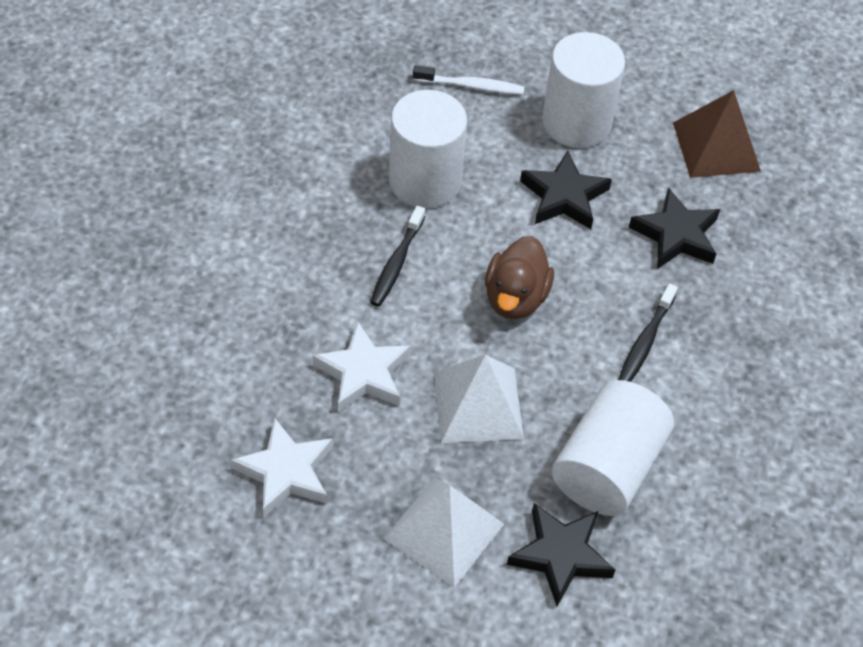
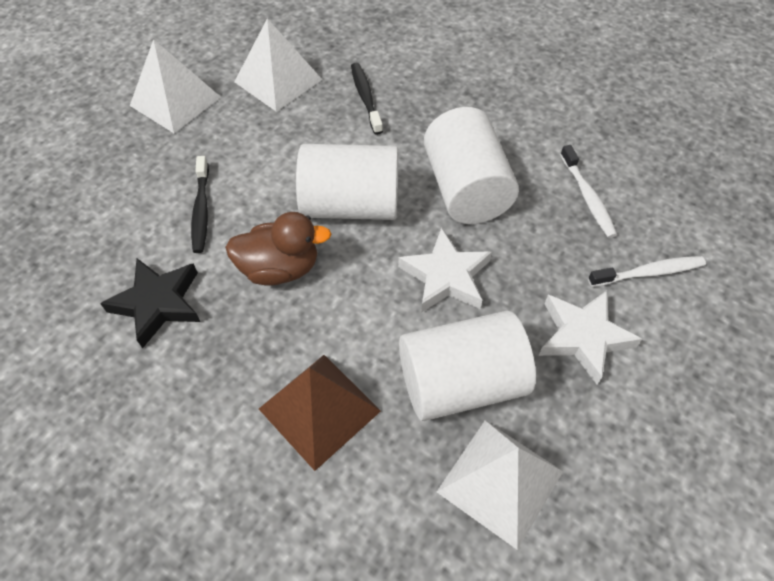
black star: 3 -> 1
white pyramid: 2 -> 3
white toothbrush: 1 -> 2

